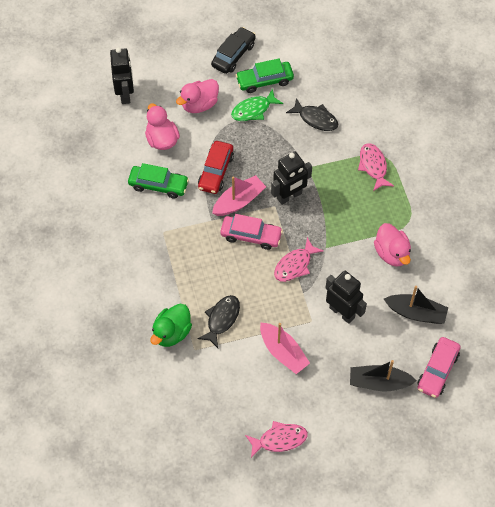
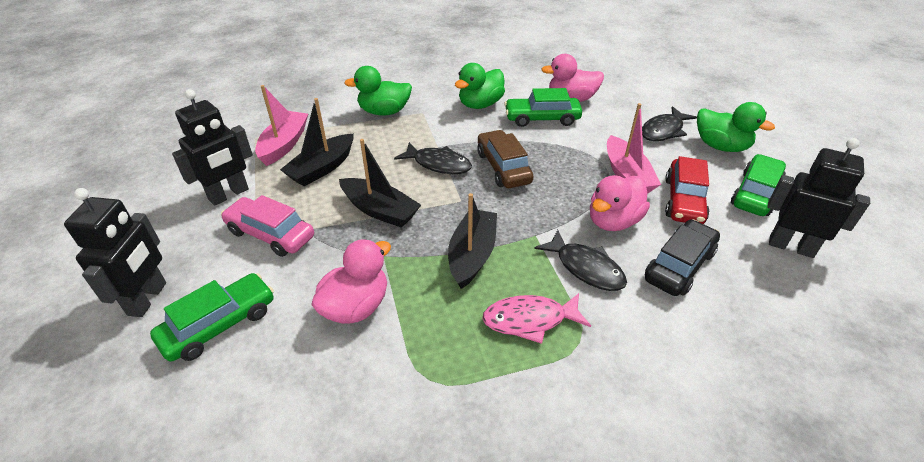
black boat: 2 -> 3
black fish: 2 -> 3
brown car: 0 -> 1
green car: 2 -> 3
green duck: 1 -> 3
green fish: 1 -> 0
pink car: 2 -> 1
pink fish: 3 -> 1

